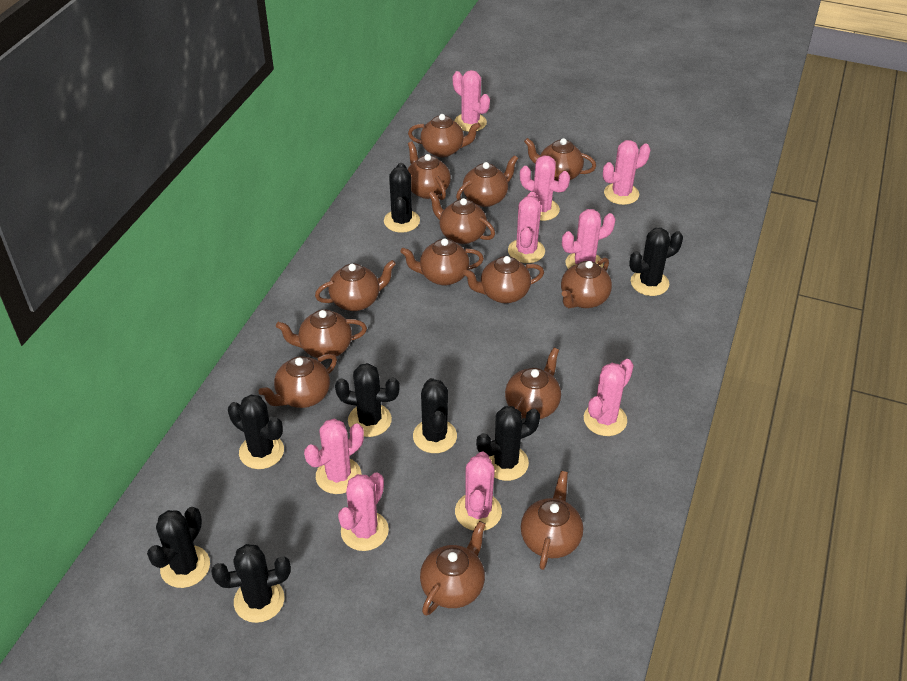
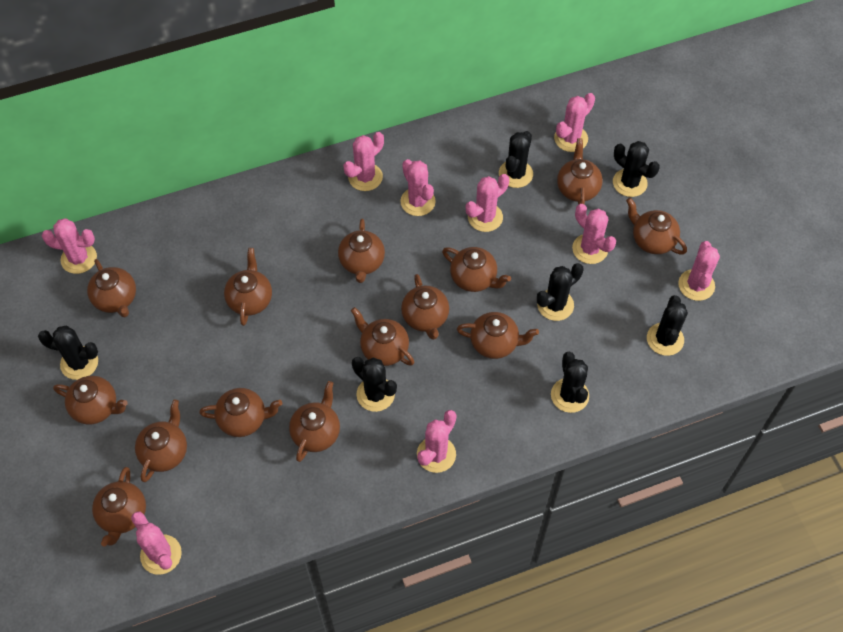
black cactus: 8 -> 7

